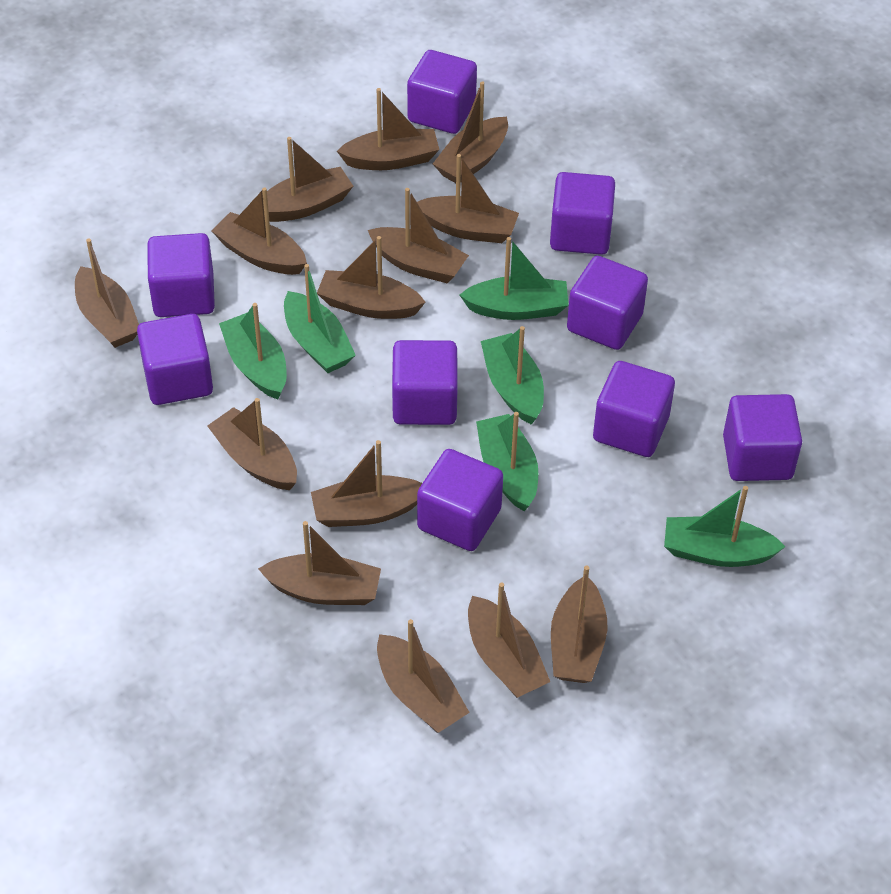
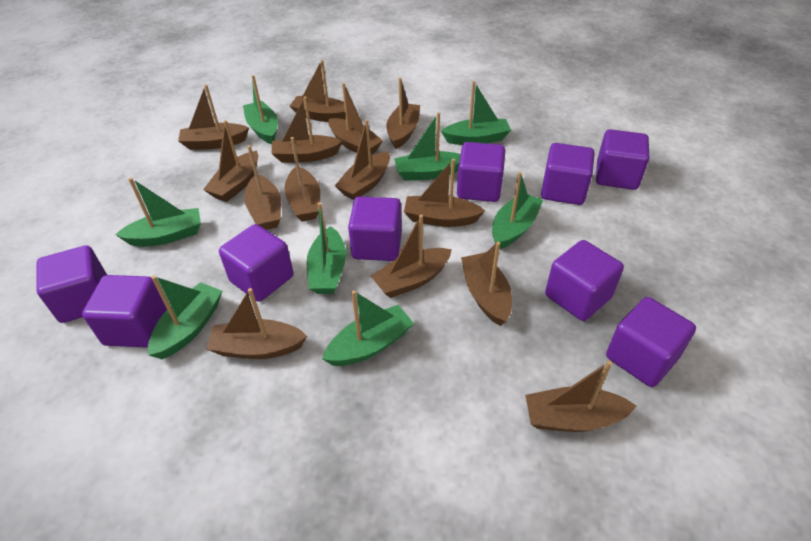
green boat: 6 -> 8

